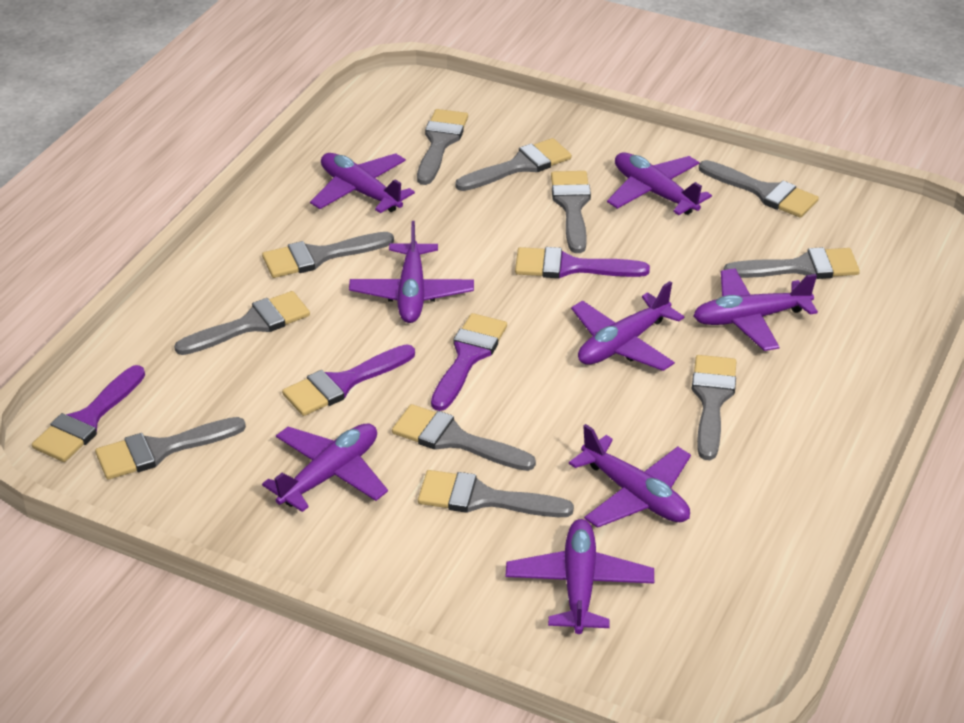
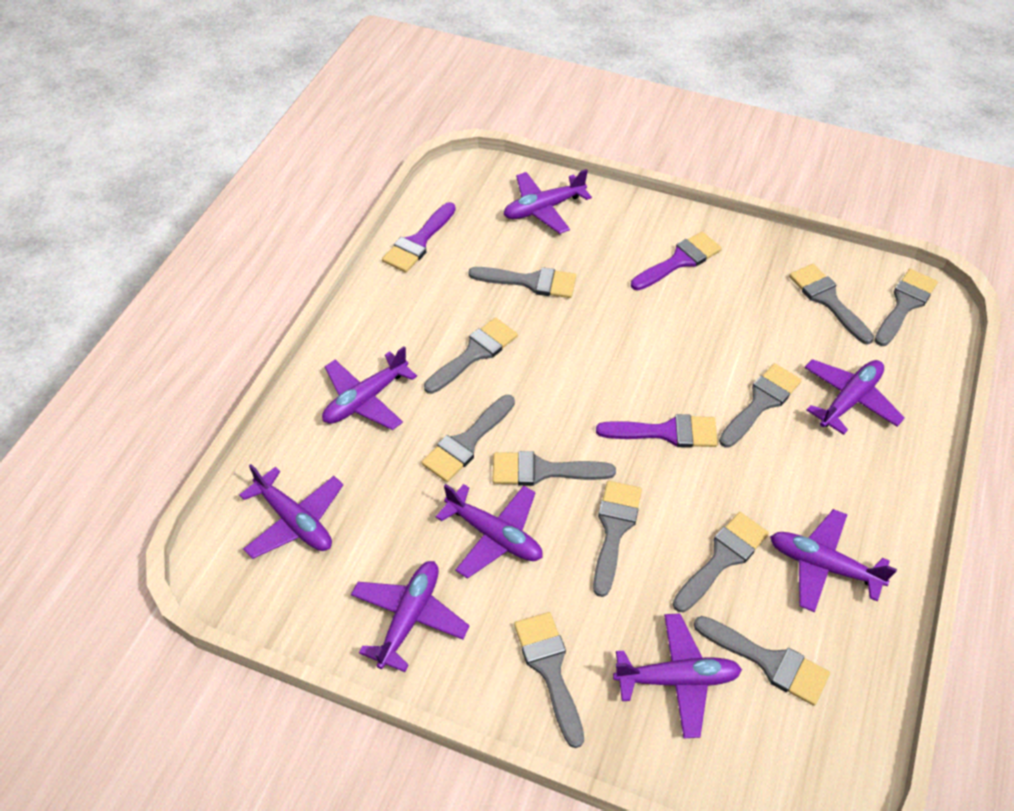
purple brush: 4 -> 3

